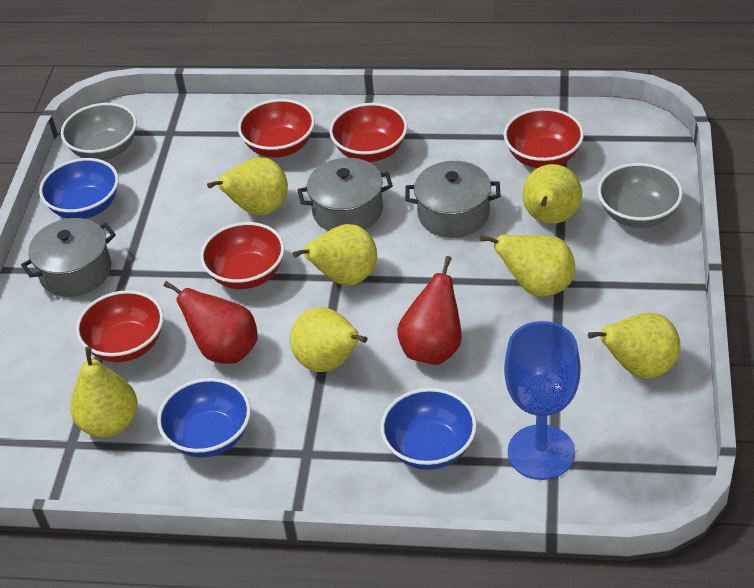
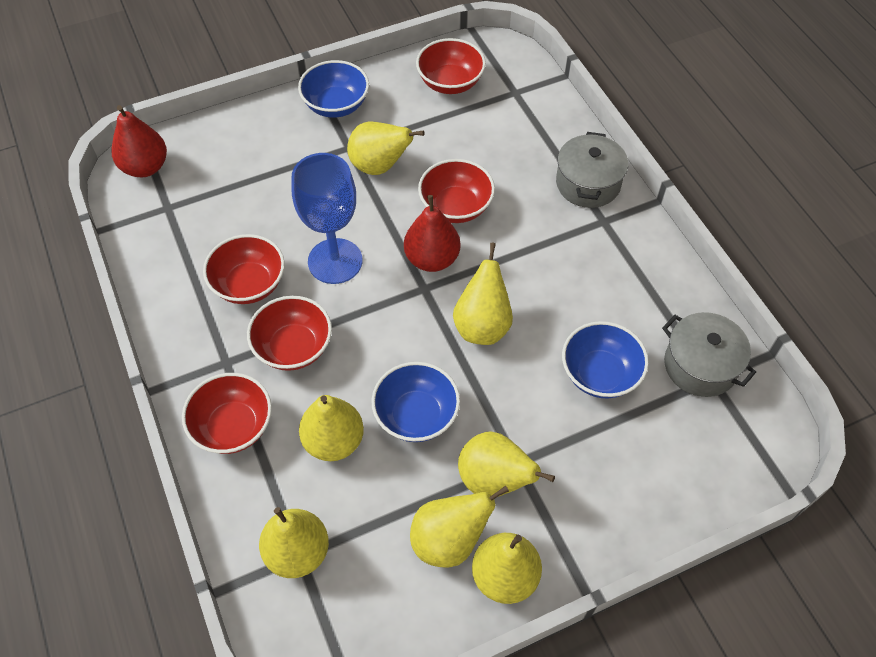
grey bowl: 2 -> 0
grey pot: 3 -> 2

